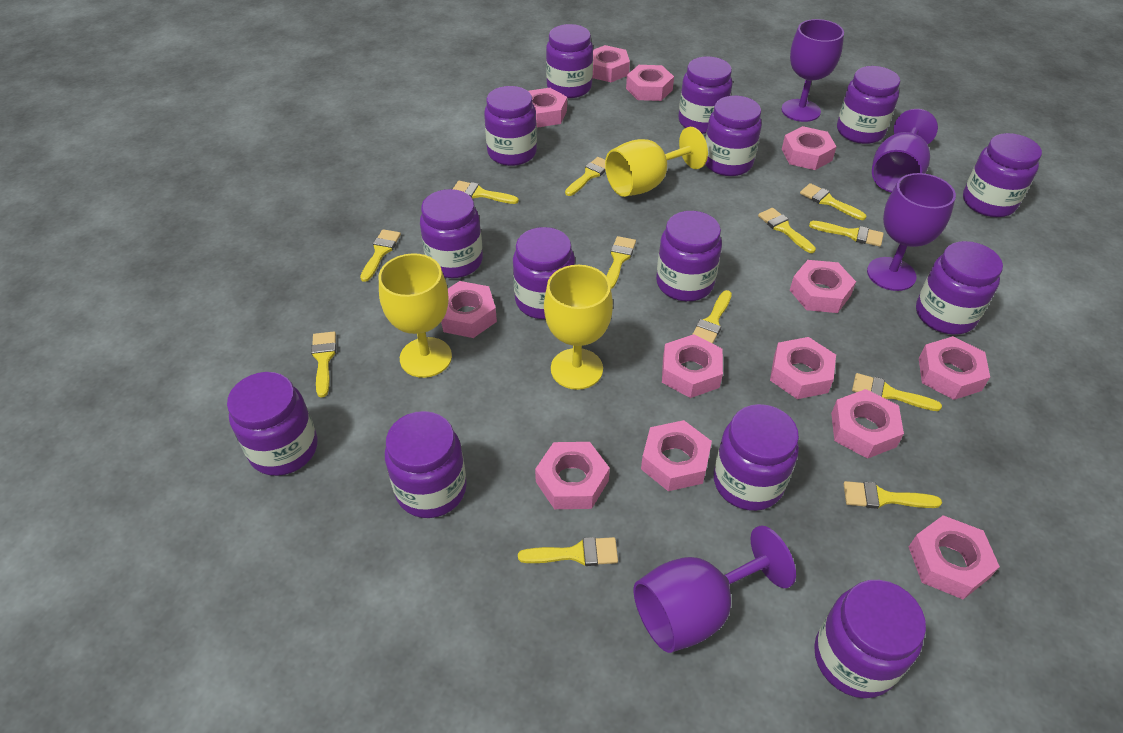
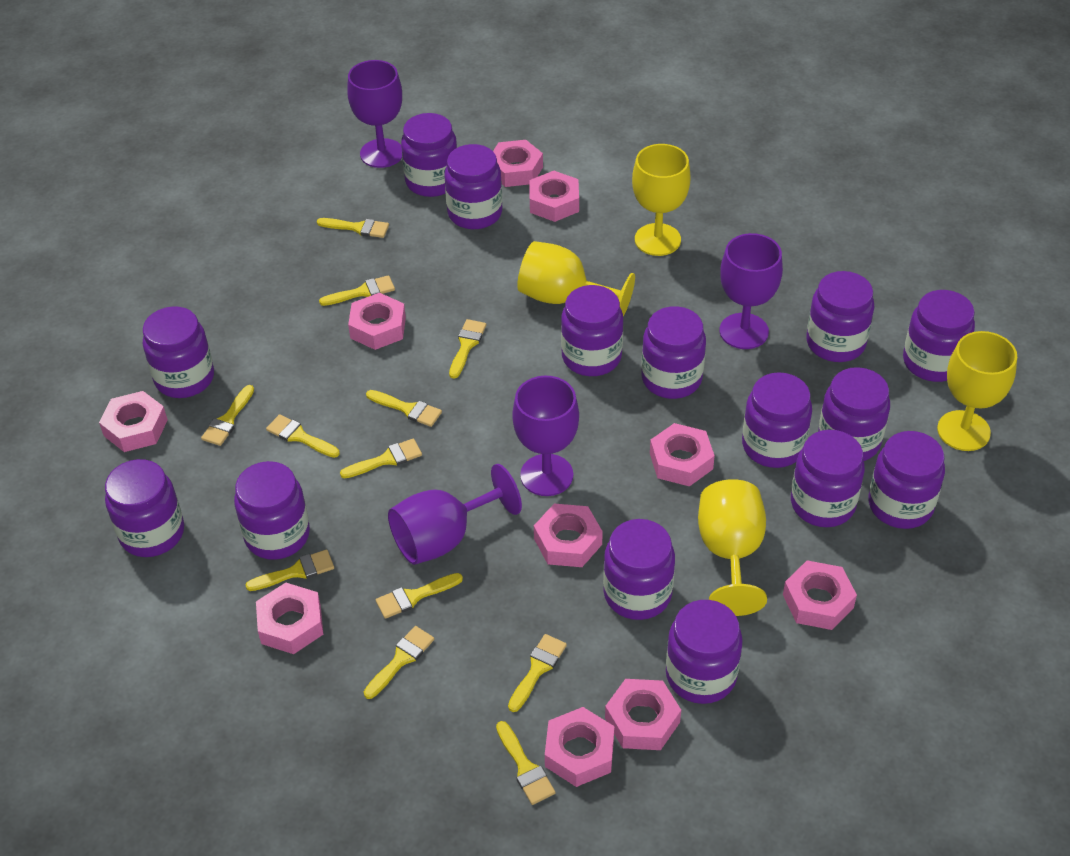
pink nut: 13 -> 10
purple jar: 14 -> 15
yellow goblet: 3 -> 4

